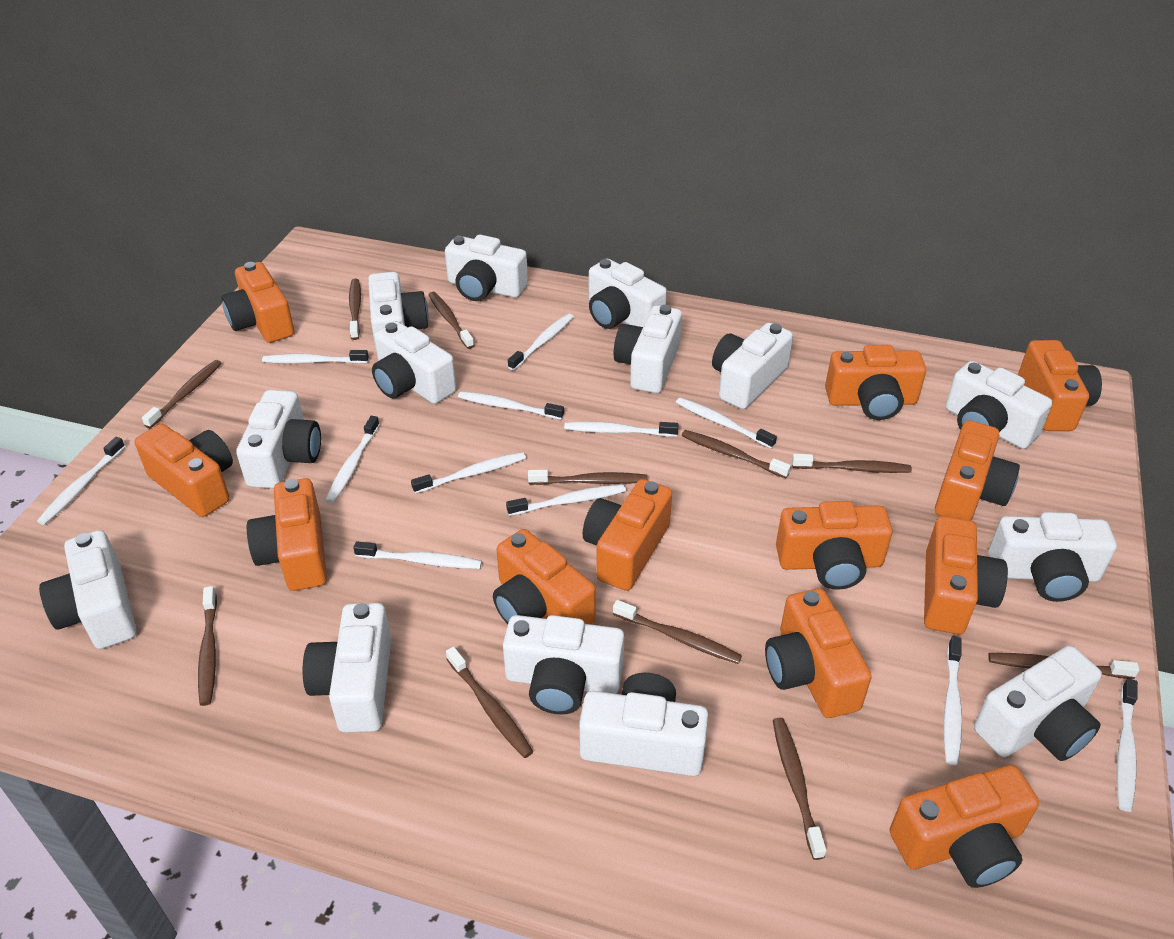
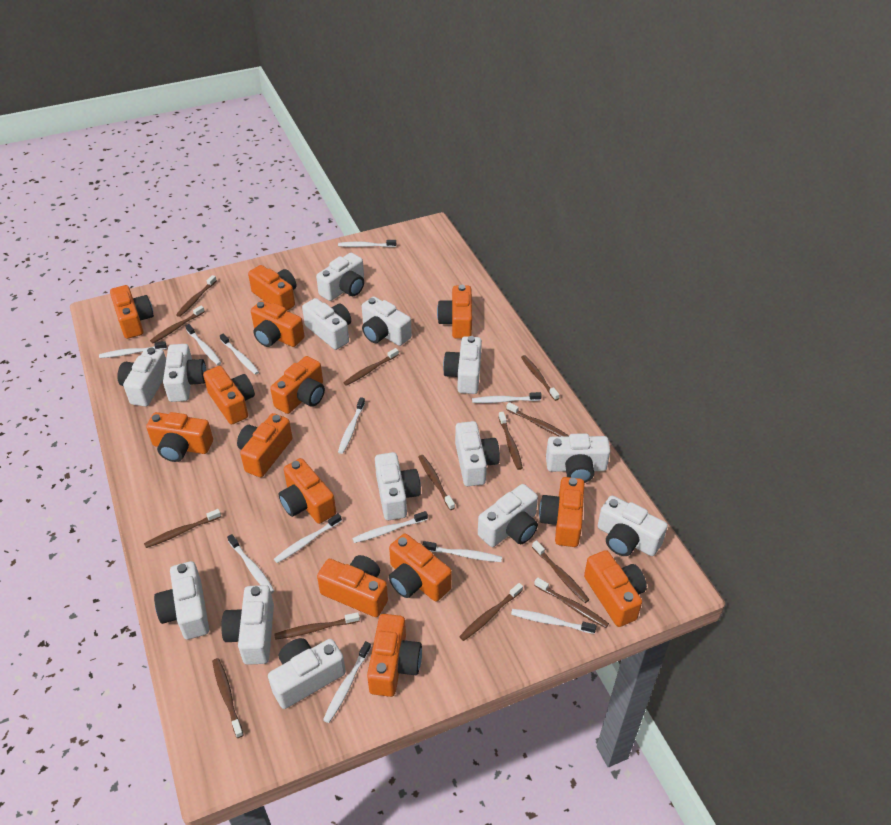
brown toothbrush: 11 -> 13
orange camera: 12 -> 14

